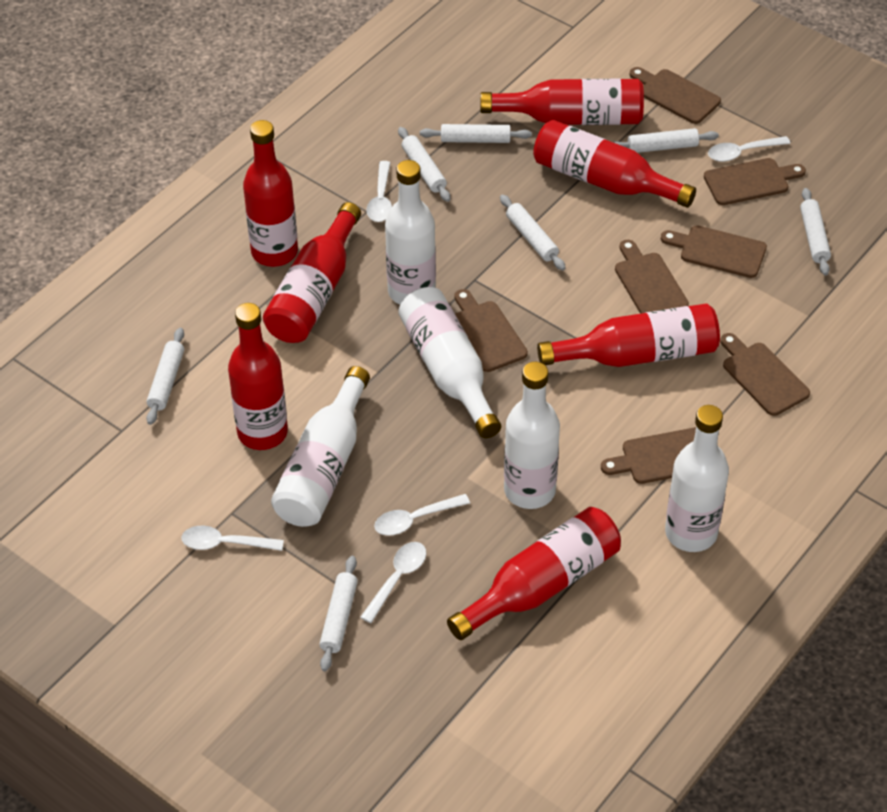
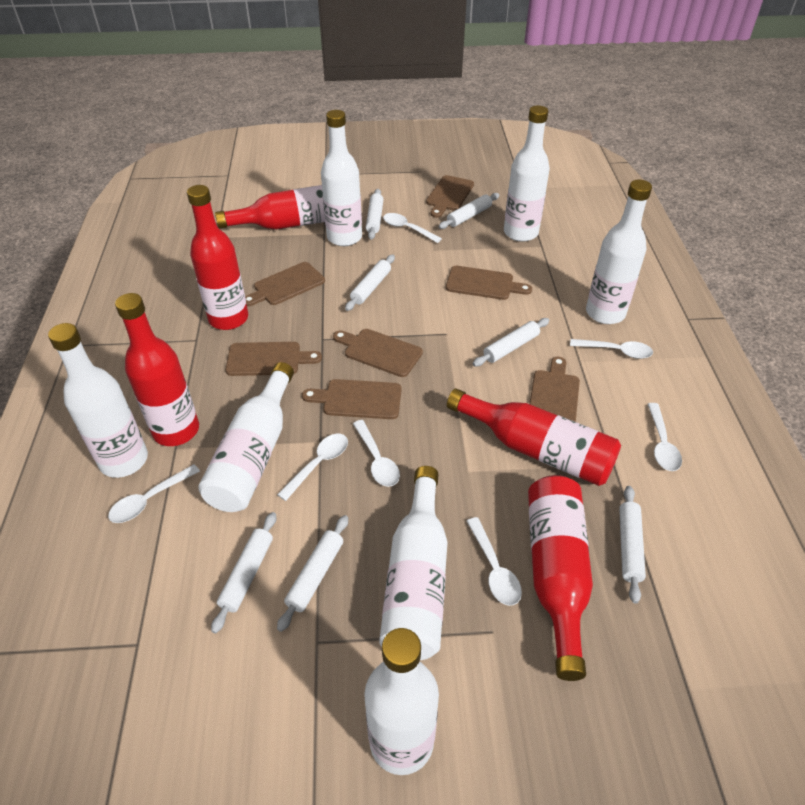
red bottle: 7 -> 5
white bottle: 5 -> 7
white spoon: 5 -> 7

